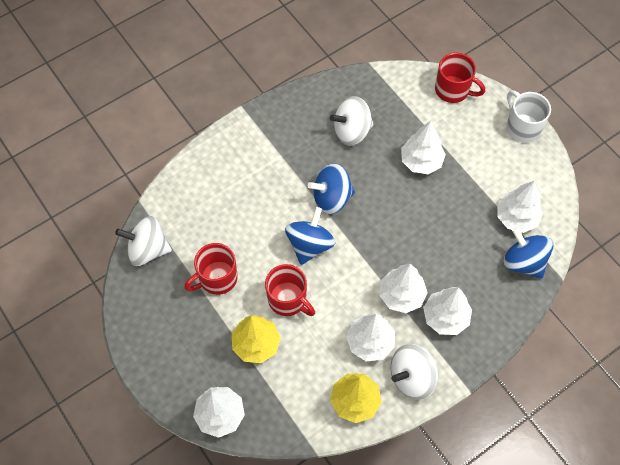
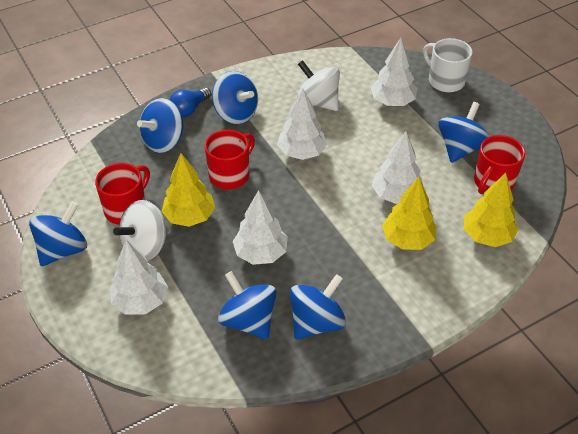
blue light bulb: 0 -> 1
blue spinning top: 3 -> 6
white spinning top: 3 -> 2
white tree: 6 -> 5
yellow tree: 2 -> 3

